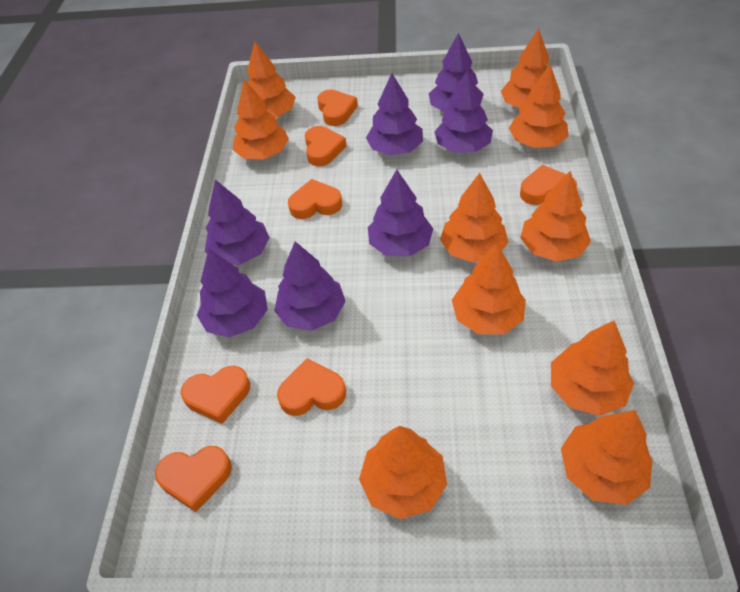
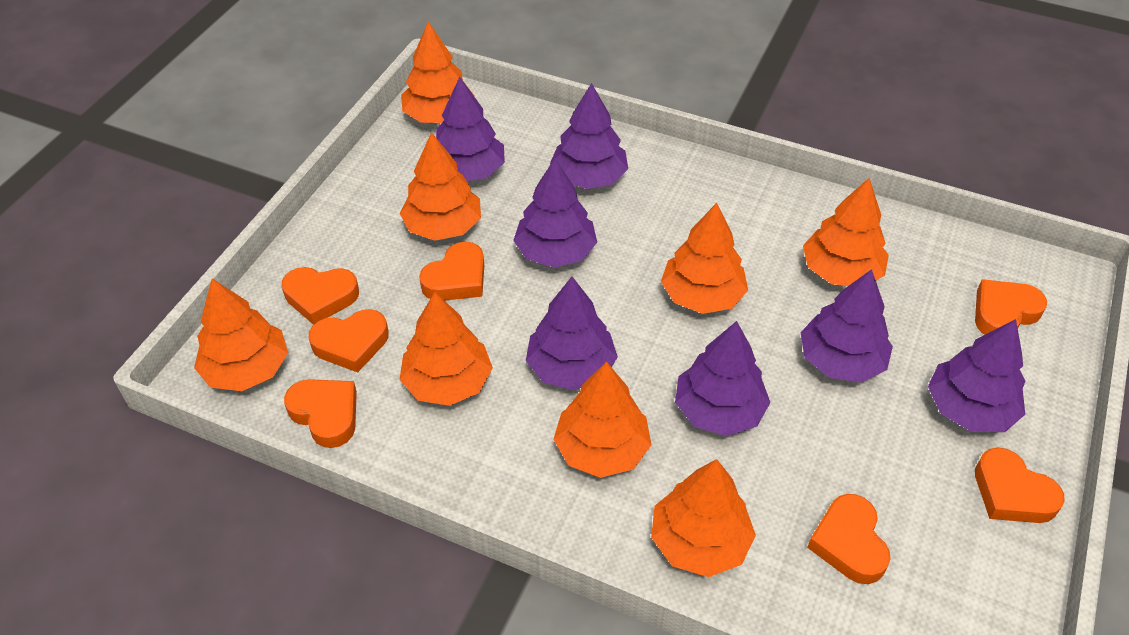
orange tree: 10 -> 8

